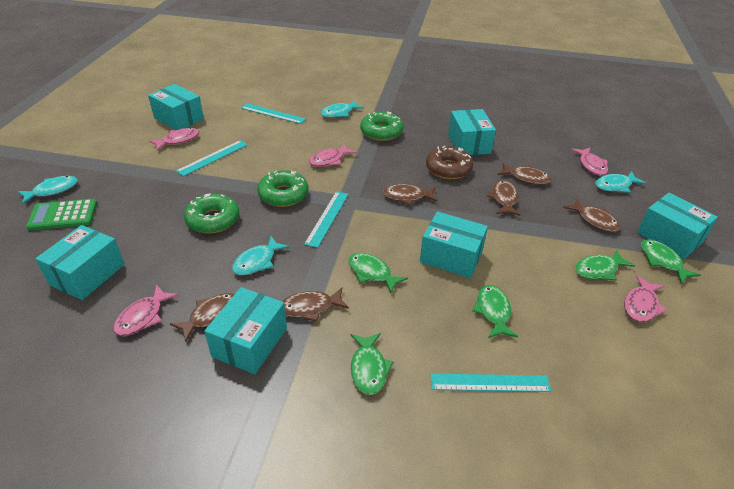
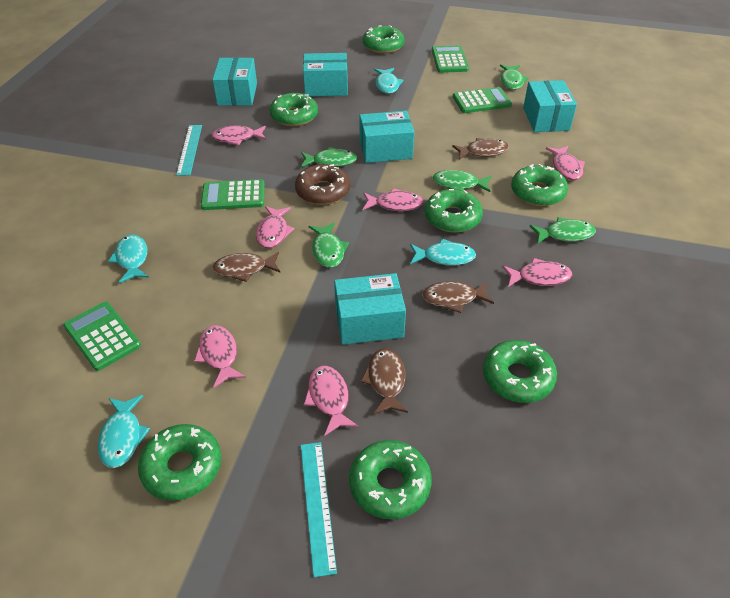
brown fish: 6 -> 4
green calculator: 1 -> 4
green donut: 3 -> 7
pink fish: 5 -> 7
turquoise box: 6 -> 5
turquoise ruler: 4 -> 2

